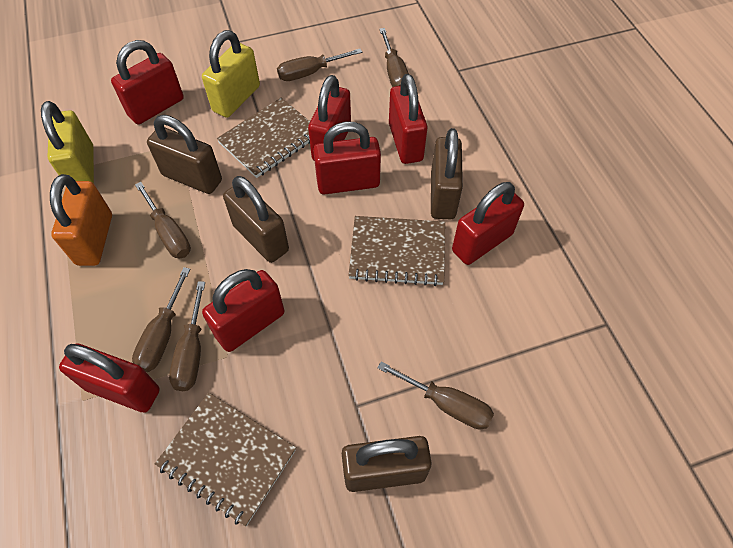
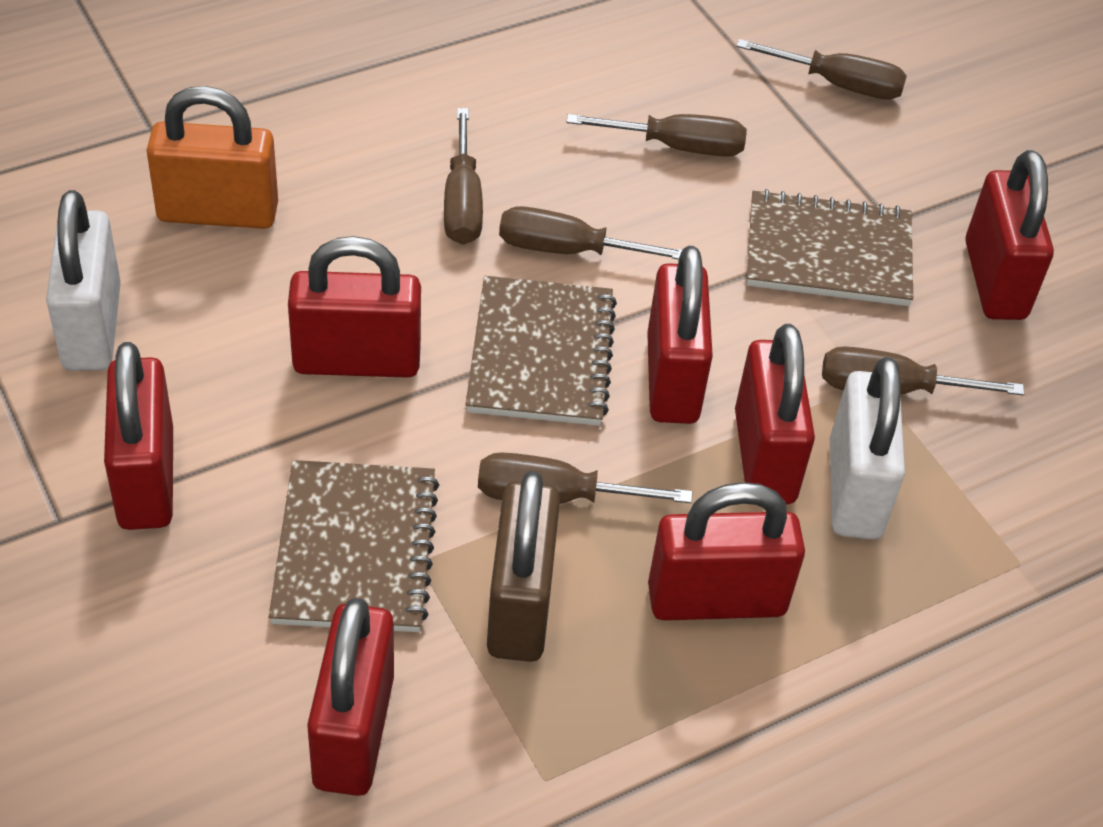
brown padlock: 4 -> 1
white padlock: 0 -> 2
yellow padlock: 2 -> 0

